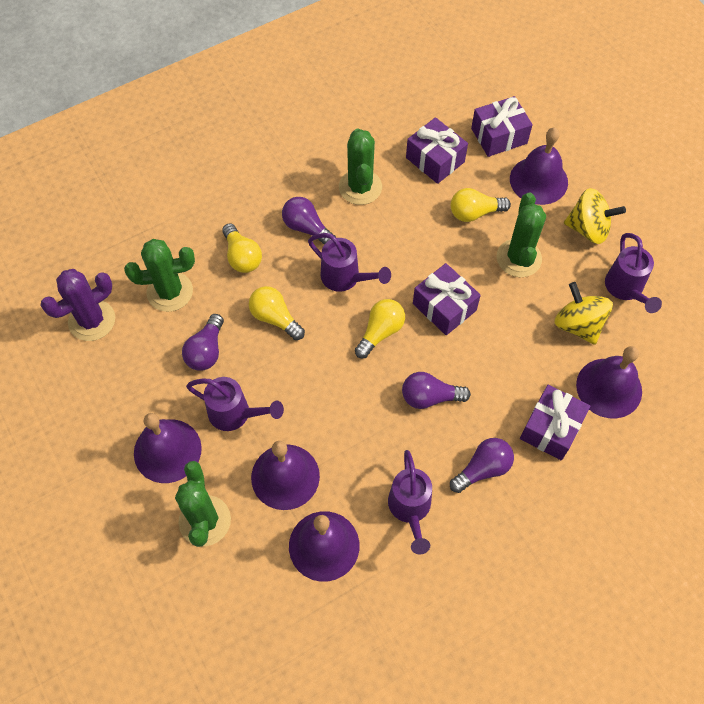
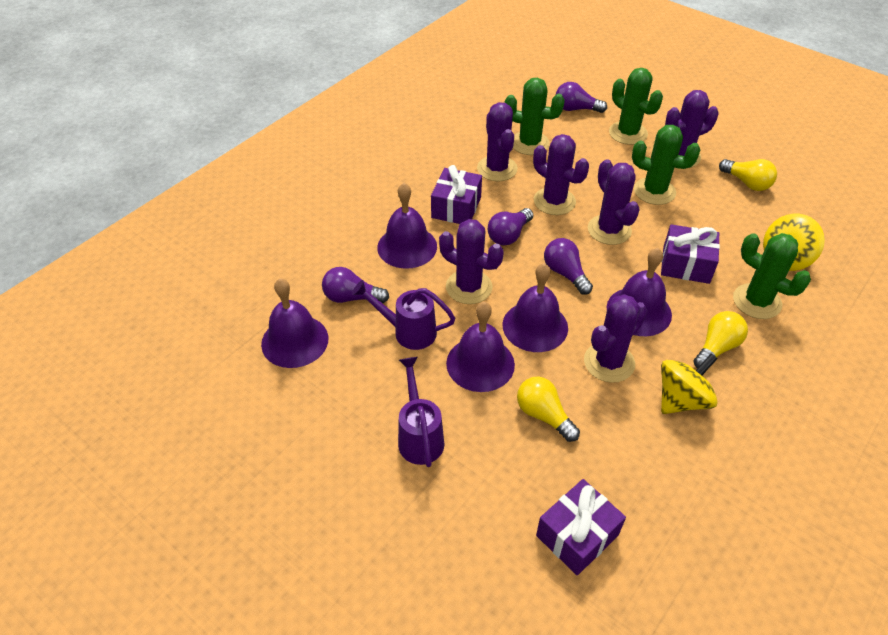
purple cactus: 1 -> 6
purple gift: 4 -> 3
purple watering can: 4 -> 2
yellow light bulb: 4 -> 3

